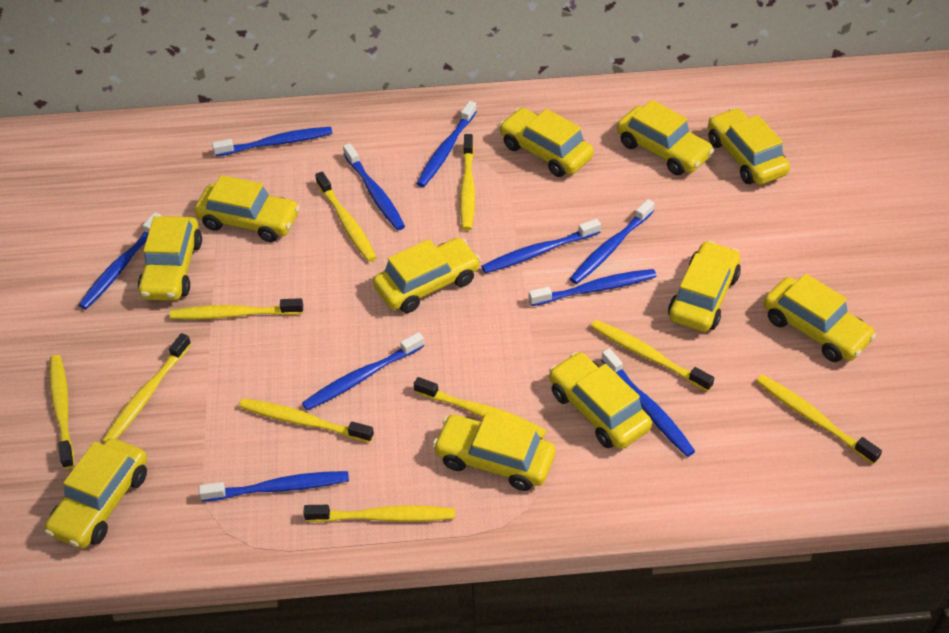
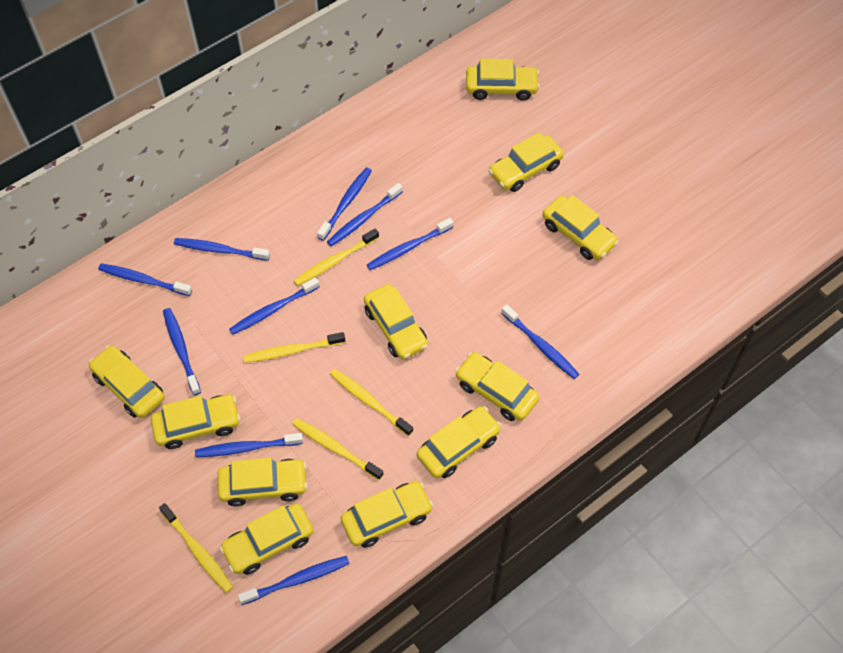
yellow toothbrush: 10 -> 5

